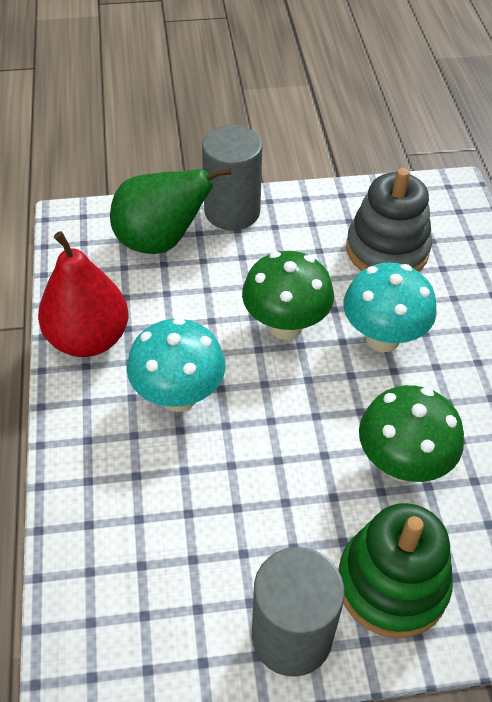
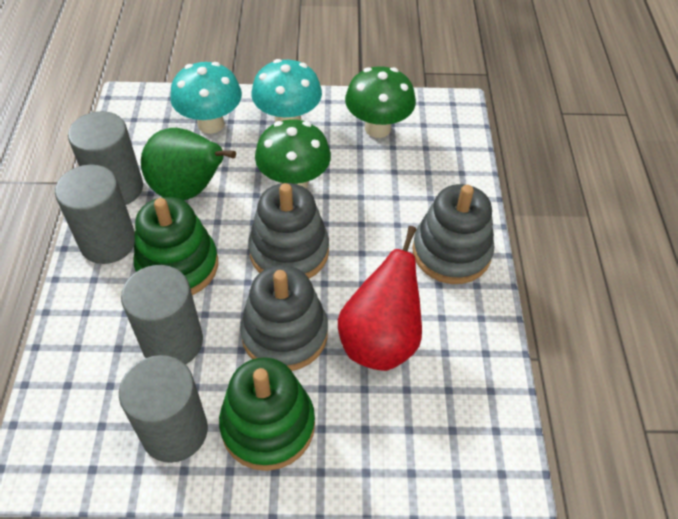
green stacking toy: 1 -> 2
grey cylinder: 2 -> 4
grey stacking toy: 1 -> 3

